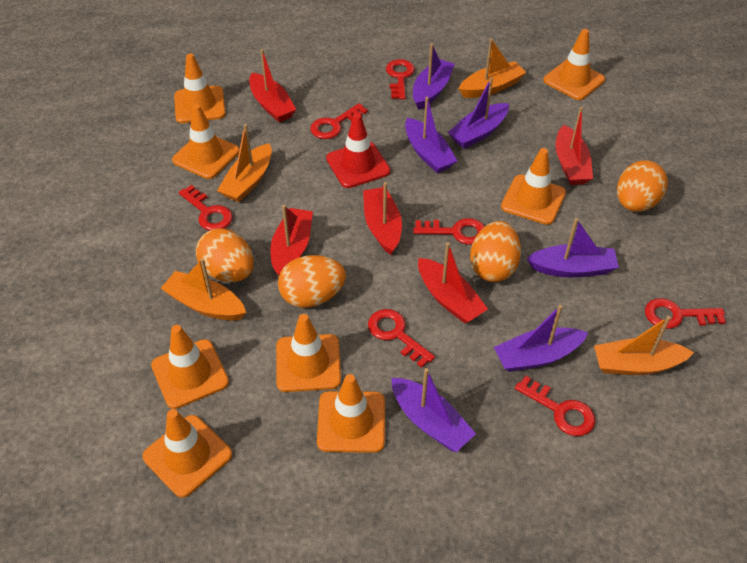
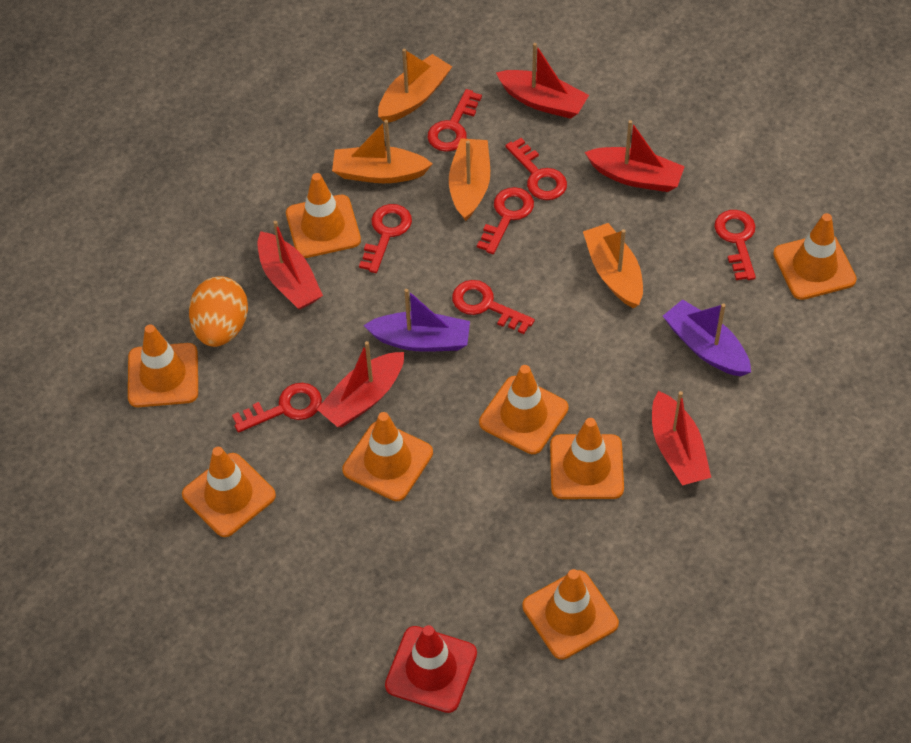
orange egg: 4 -> 1
purple boat: 6 -> 2

